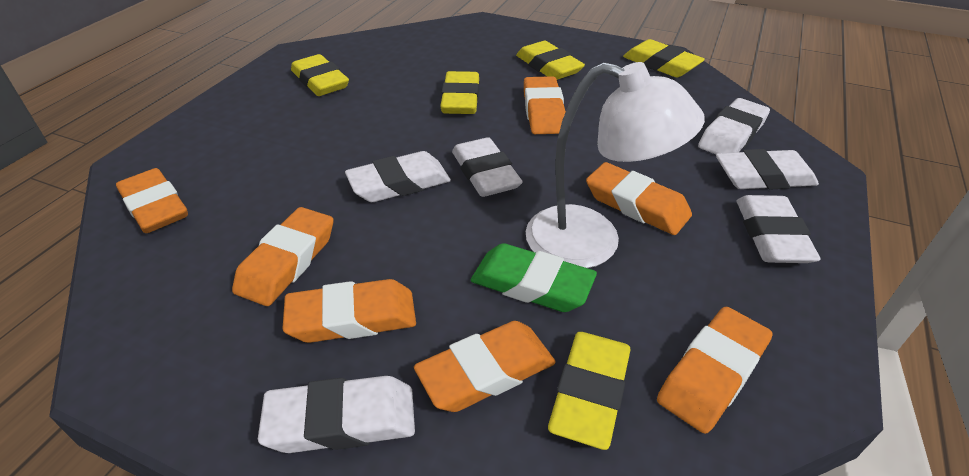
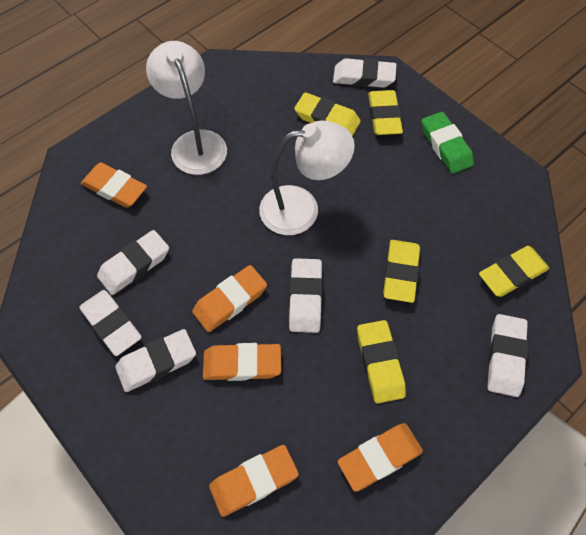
orange eraser: 7 -> 5
white lamp: 1 -> 2

